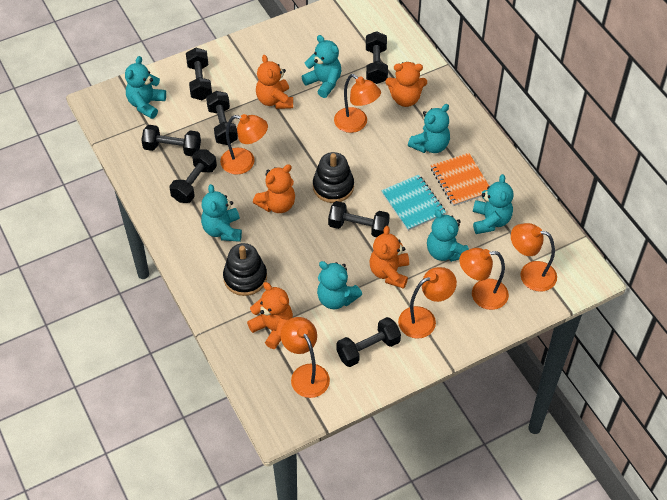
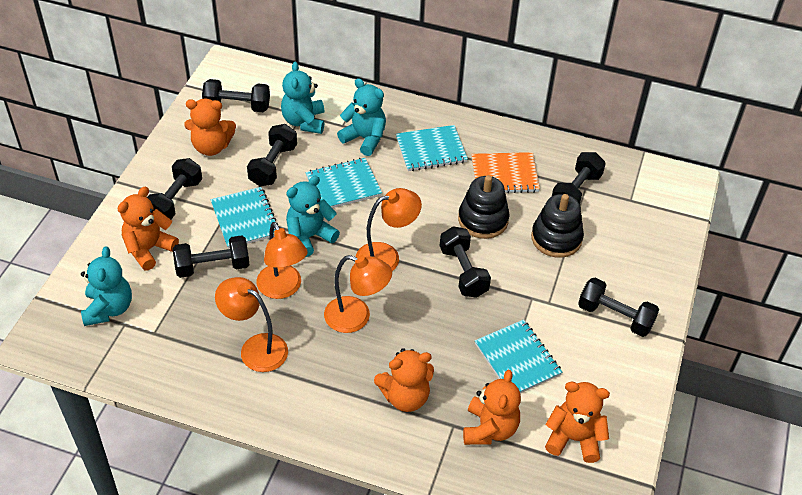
orange lamp: 6 -> 4
turquoise notebook: 1 -> 4
turquoise teddy bear: 7 -> 4

